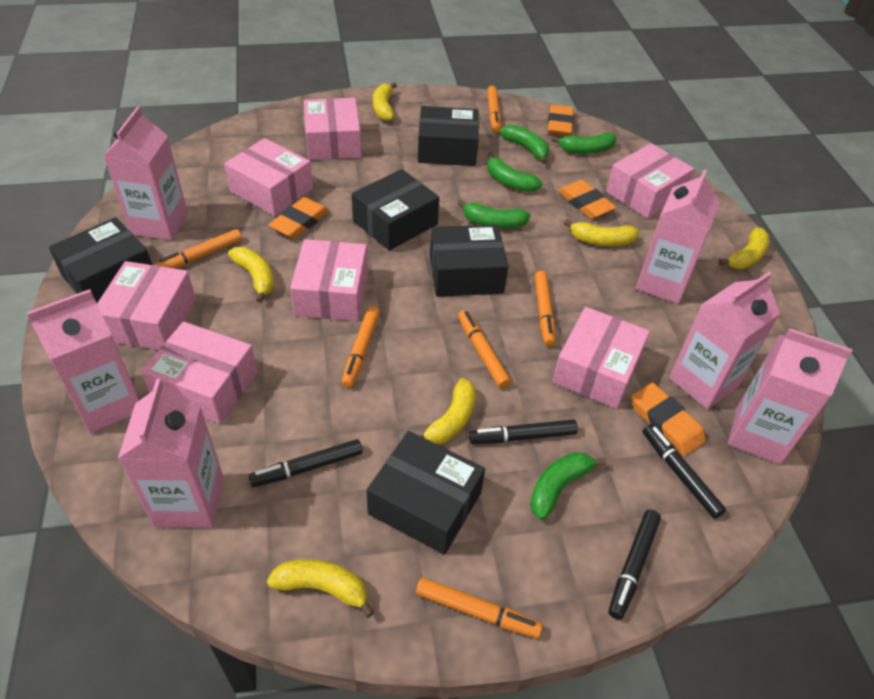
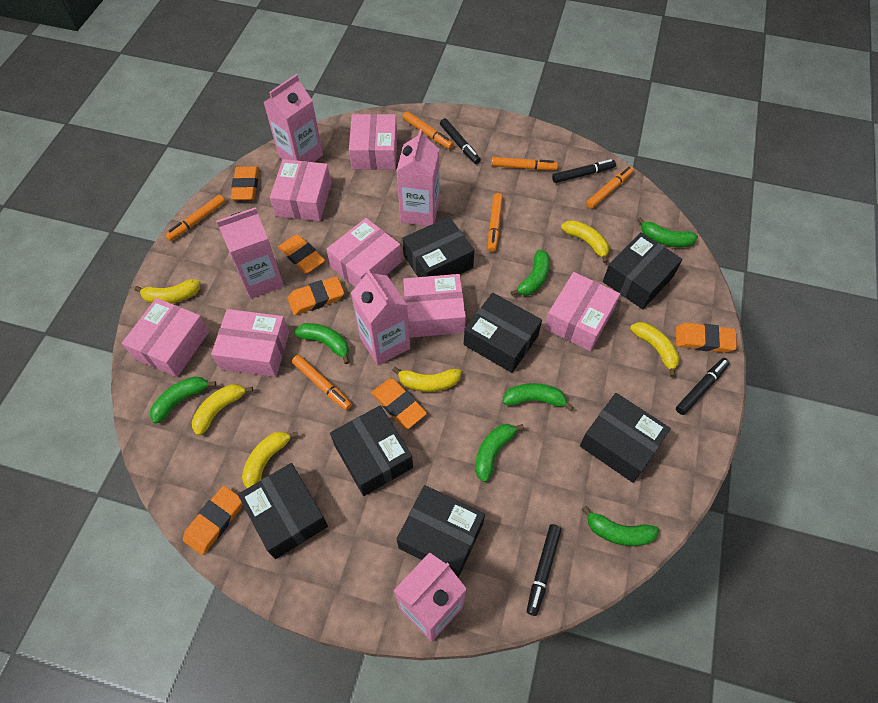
black box: 5 -> 7
green banana: 5 -> 7
orange eraser: 4 -> 6
pink carton: 6 -> 5

